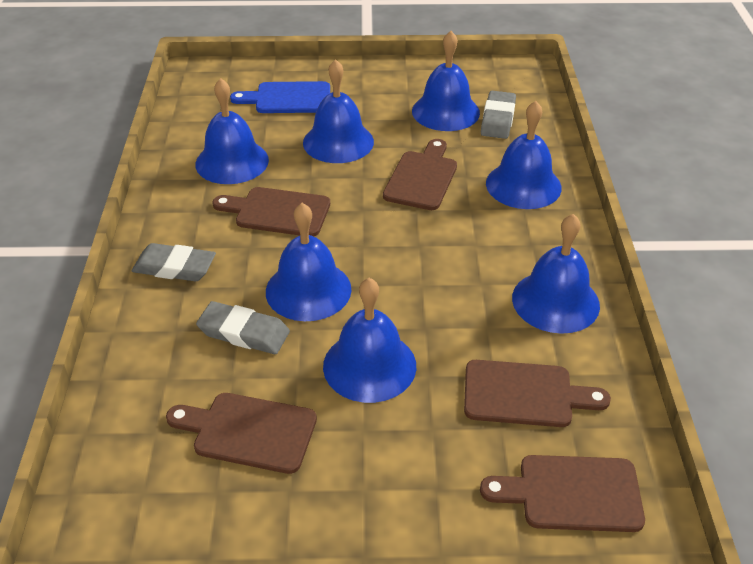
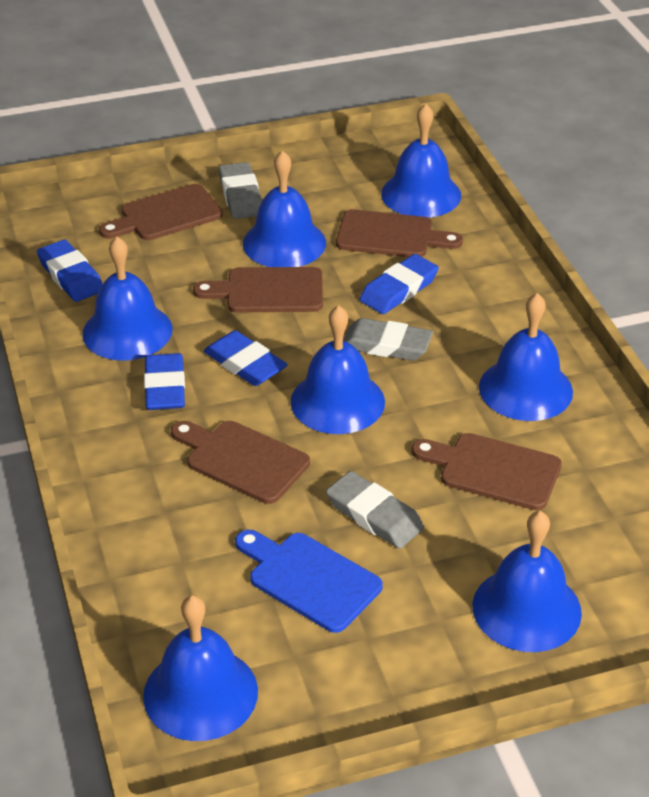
blue eraser: 0 -> 4

